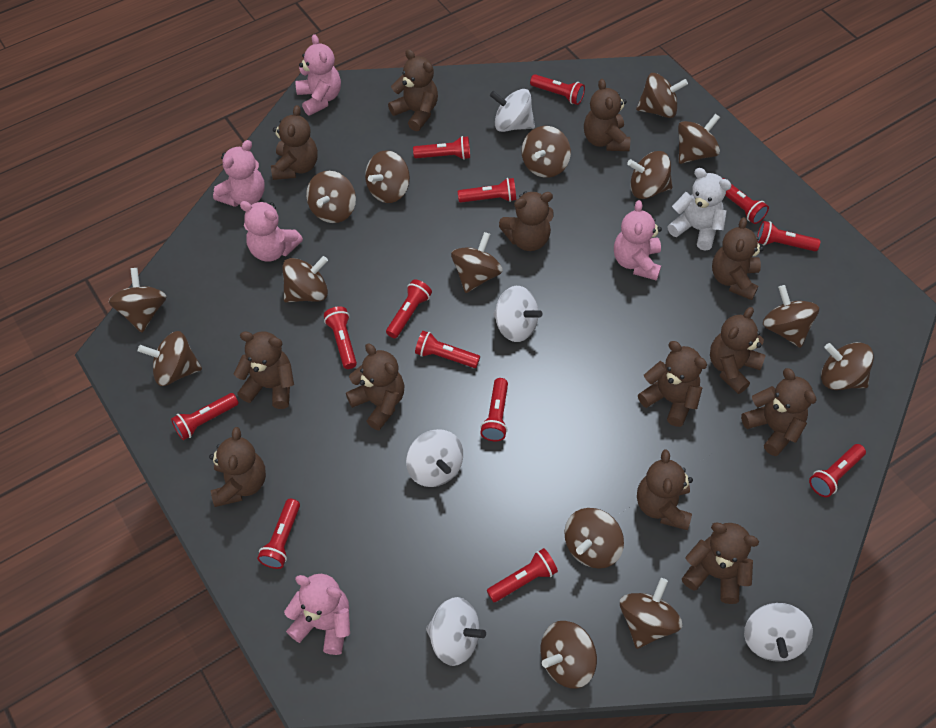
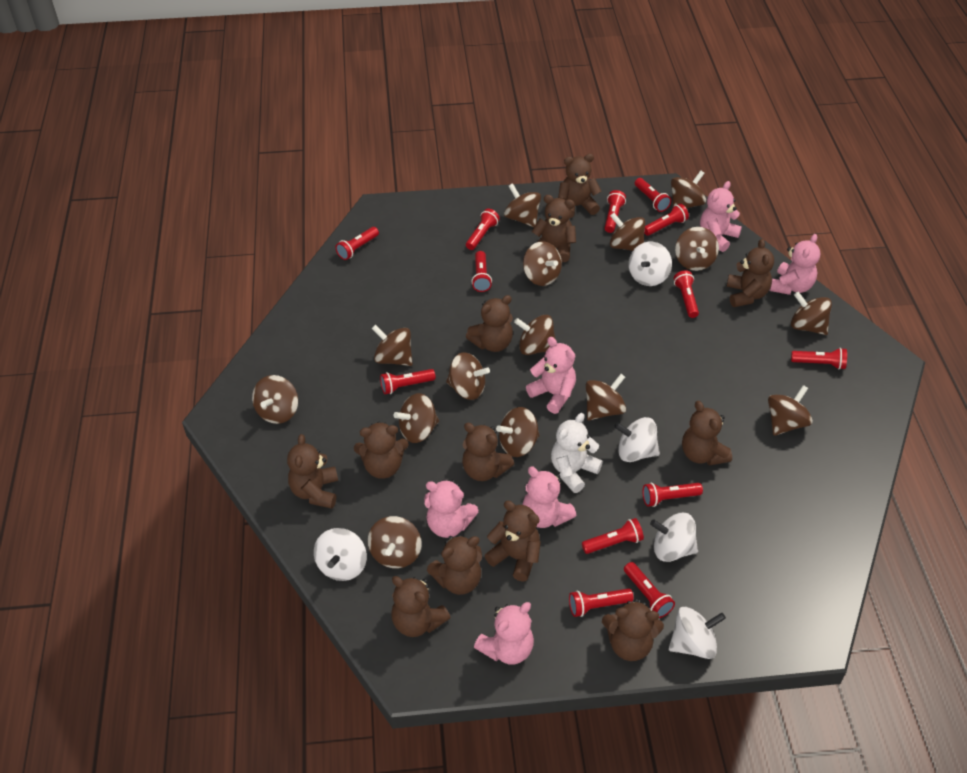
brown teddy bear: 13 -> 12
pink teddy bear: 5 -> 6

